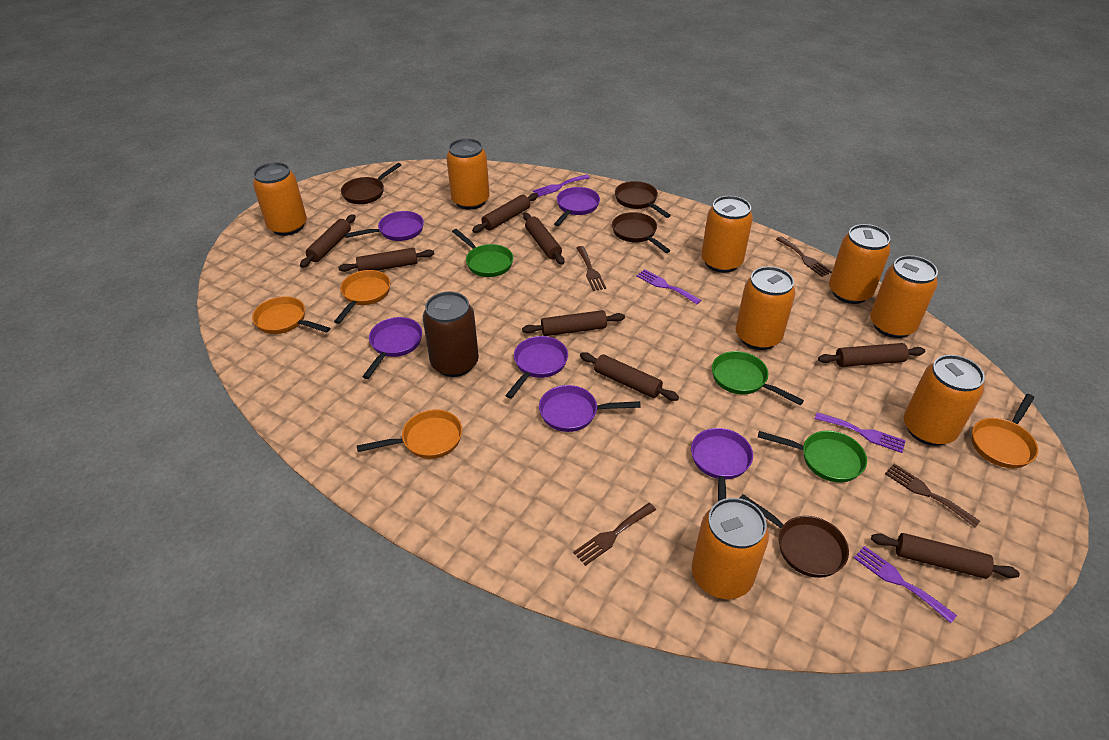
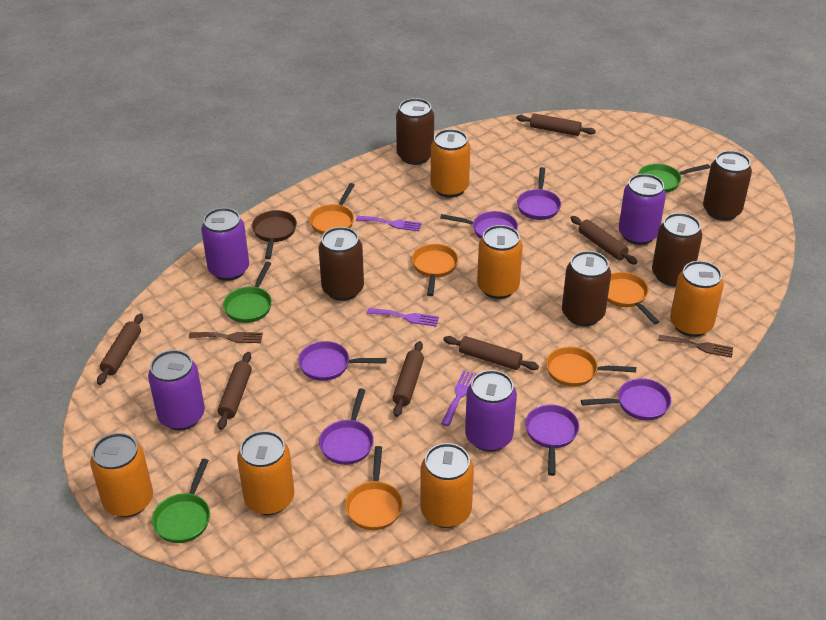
brown can: 1 -> 5
brown fork: 4 -> 2
brown pan: 4 -> 1
brown rolling pin: 8 -> 6
orange can: 8 -> 6
orange pan: 4 -> 5
purple can: 0 -> 4
purple fork: 4 -> 3

